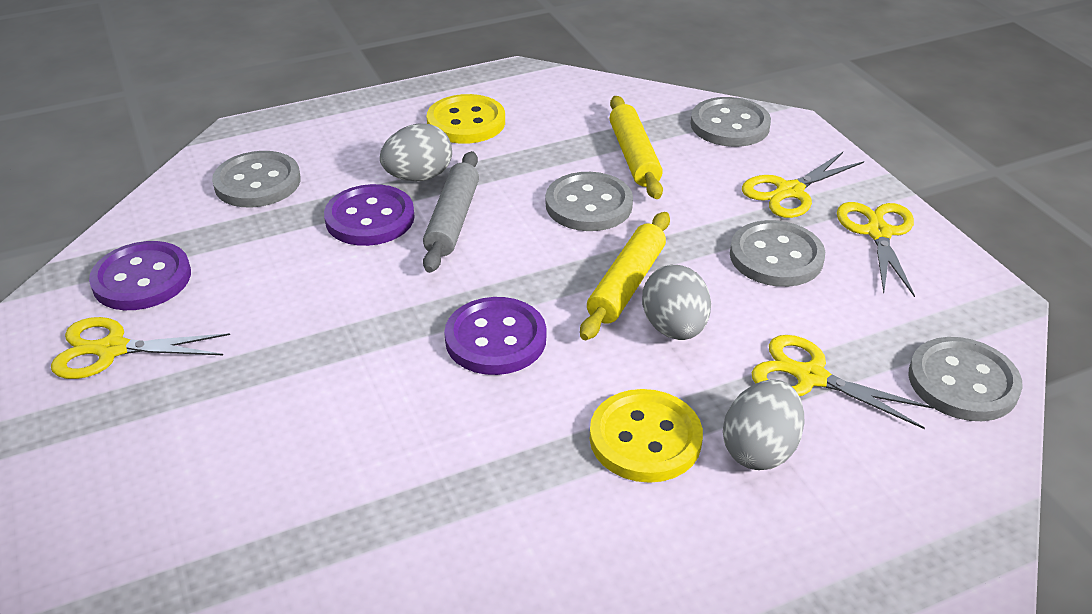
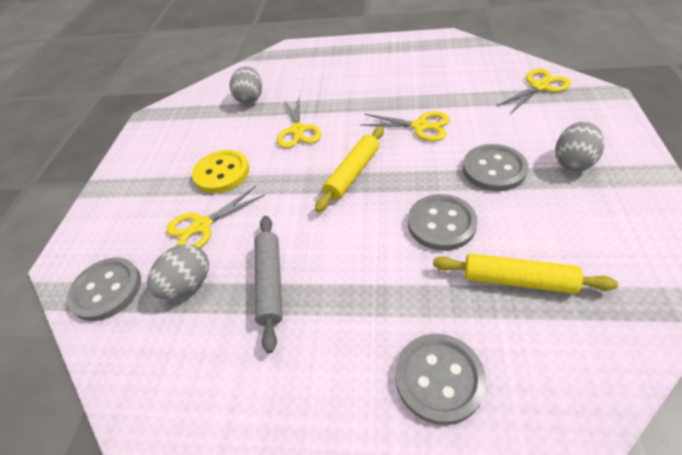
grey button: 5 -> 4
purple button: 3 -> 0
yellow button: 2 -> 1

